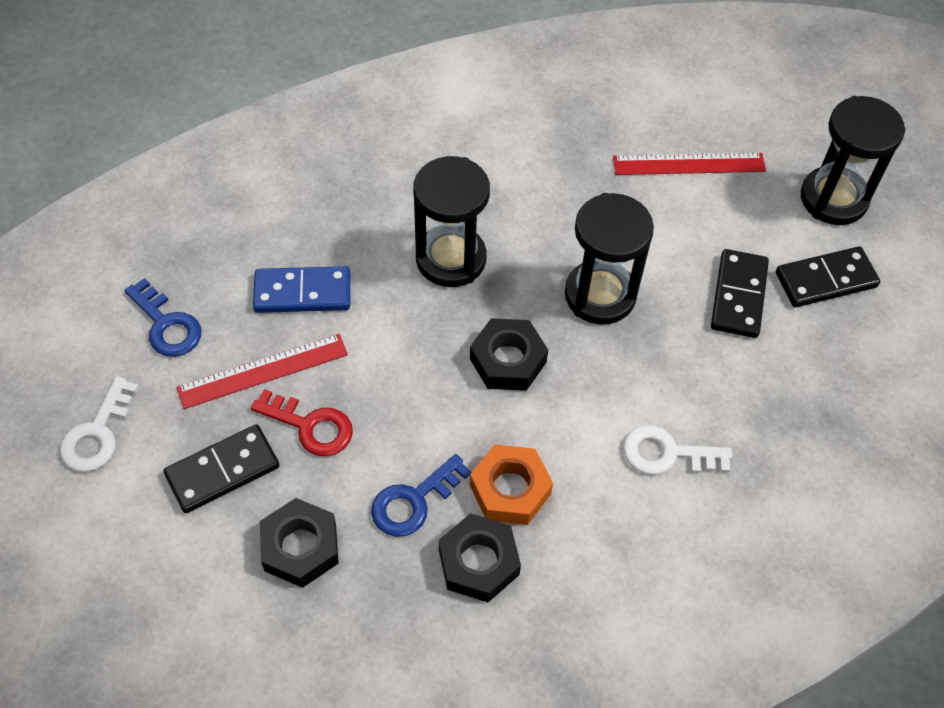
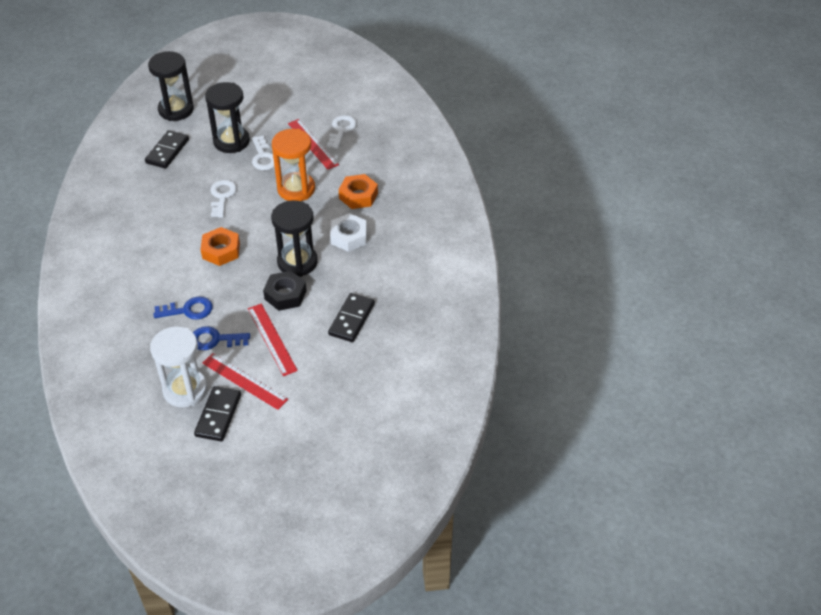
black nut: 3 -> 1
blue domino: 1 -> 0
orange hourglass: 0 -> 1
orange nut: 1 -> 2
red key: 1 -> 0
red ruler: 2 -> 3
white hourglass: 0 -> 1
white key: 2 -> 3
white nut: 0 -> 1

